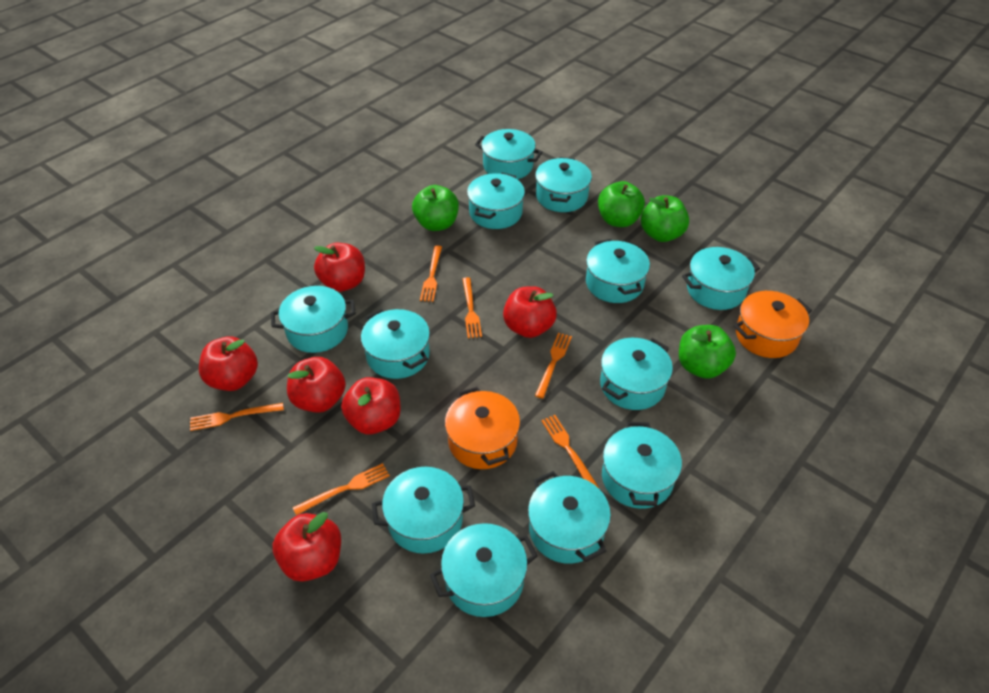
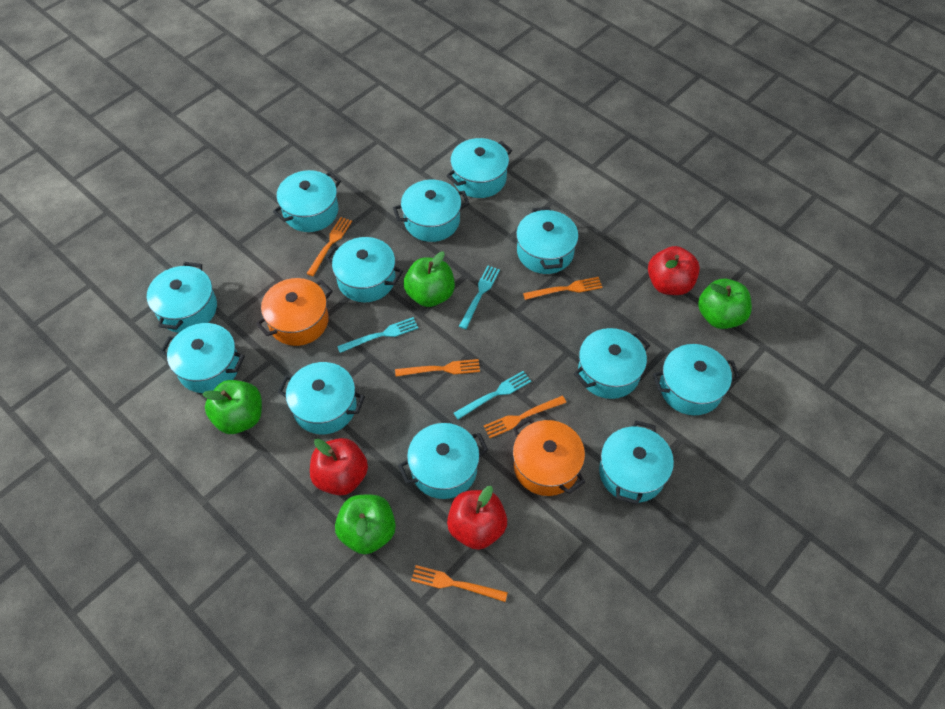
orange fork: 6 -> 5
red apple: 6 -> 3
turquoise fork: 0 -> 3

